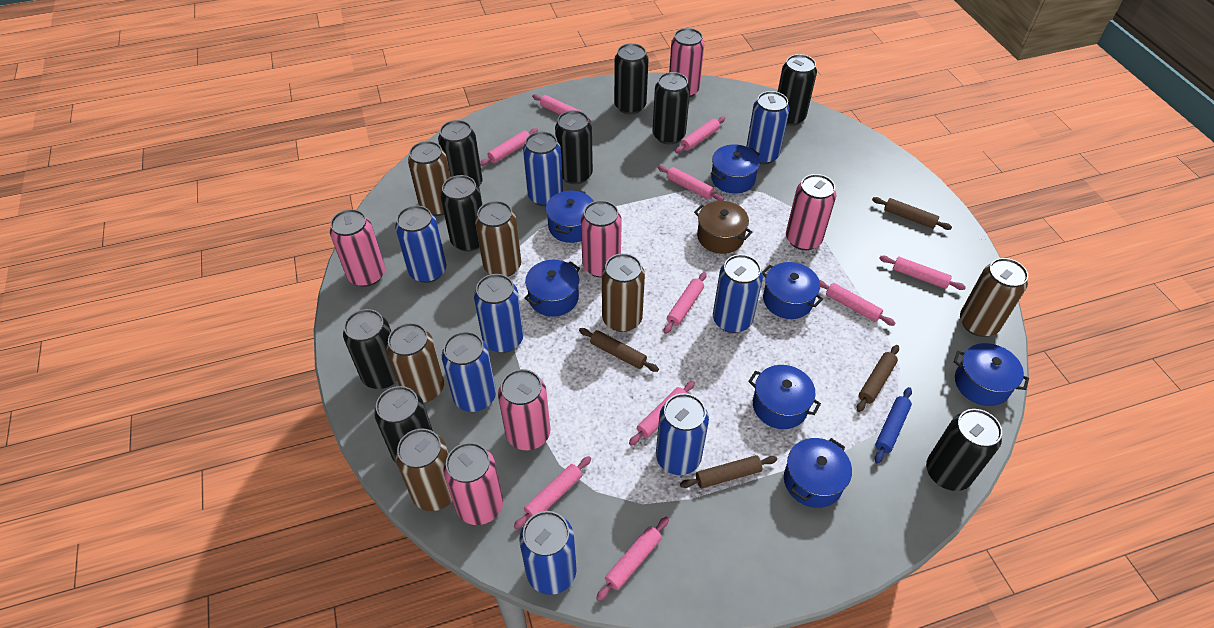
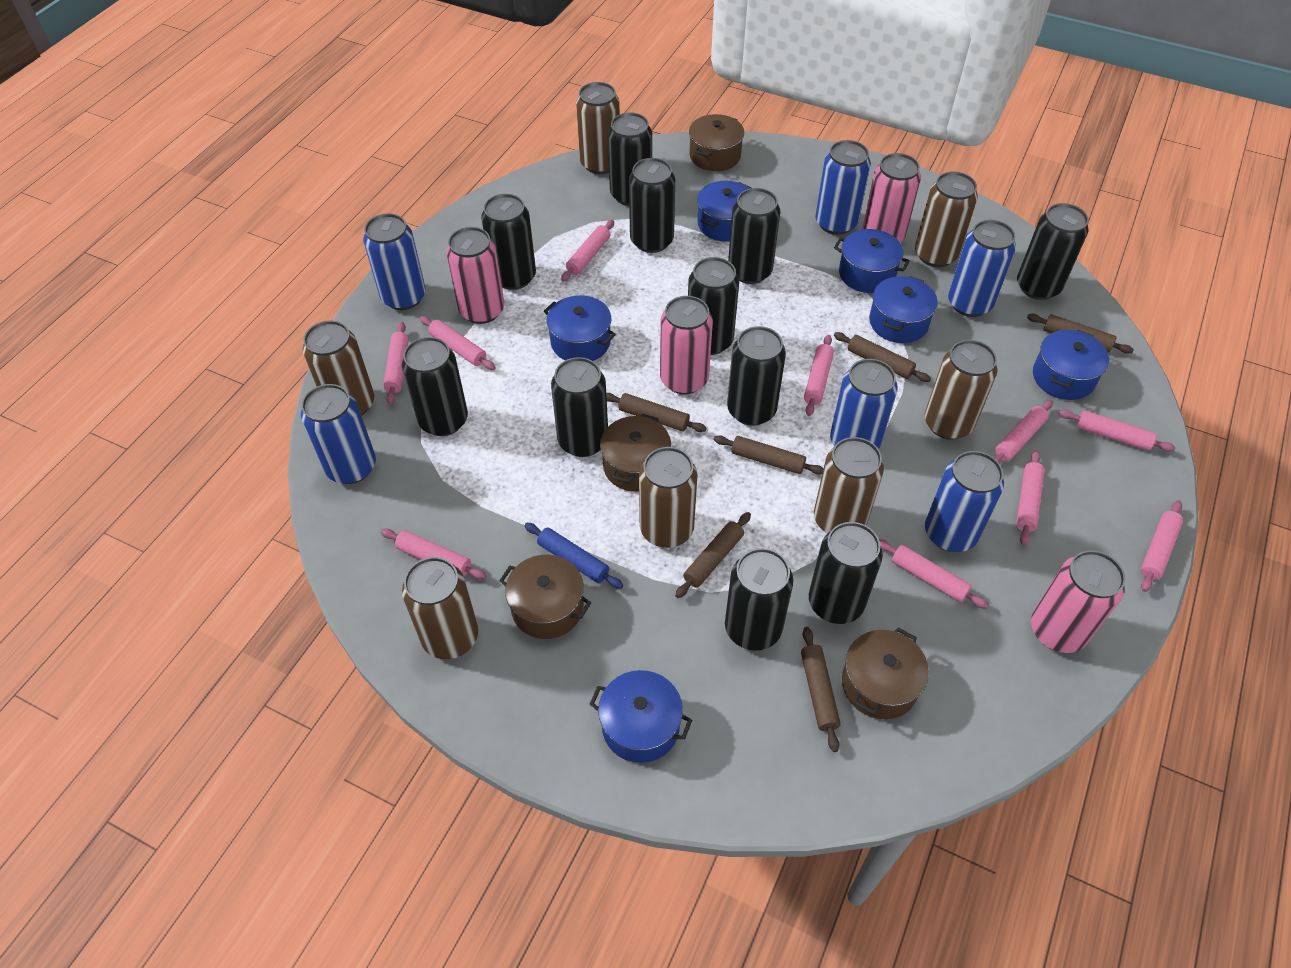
black can: 9 -> 11
blue can: 8 -> 6
blue pot: 7 -> 6
brown can: 6 -> 7
brown pot: 1 -> 4
brown rolling pin: 4 -> 6
pink can: 6 -> 4

